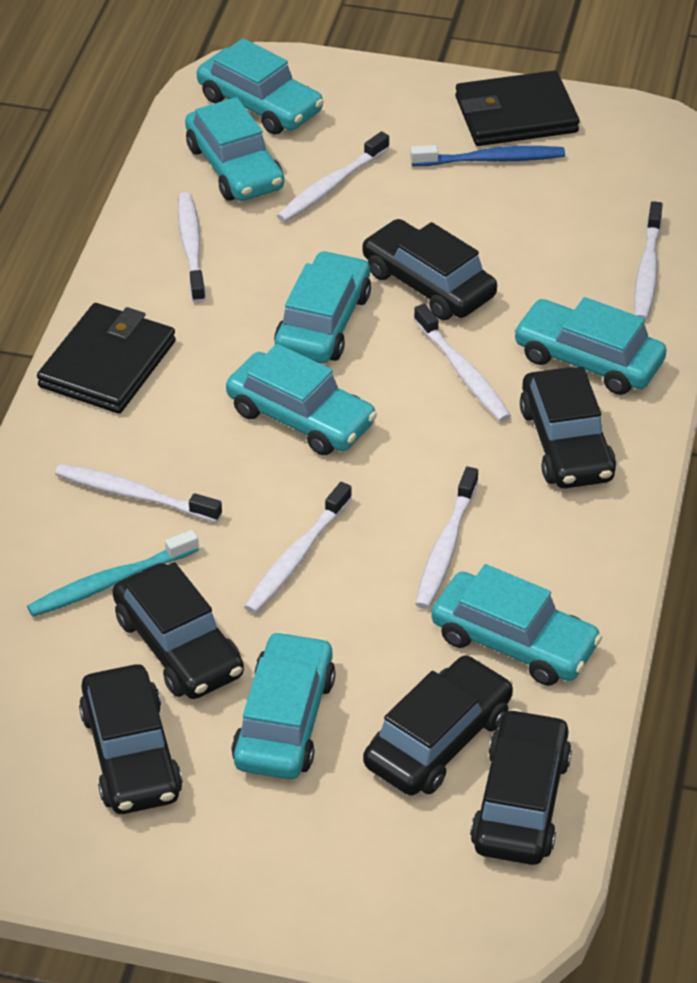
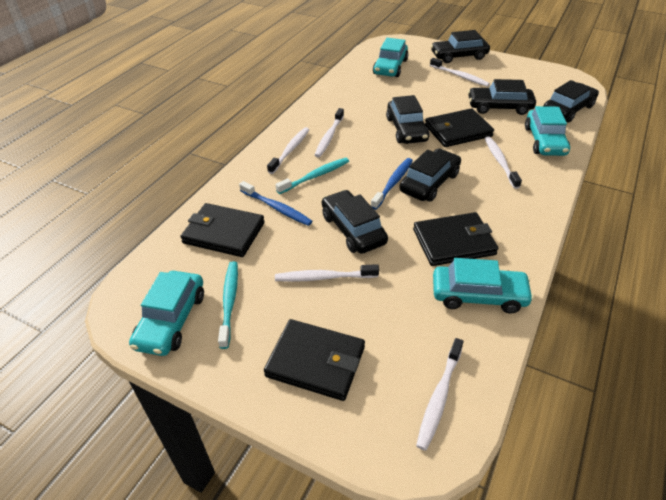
black wallet: 2 -> 4
blue toothbrush: 1 -> 2
turquoise car: 7 -> 4
turquoise toothbrush: 1 -> 2
white toothbrush: 7 -> 6

